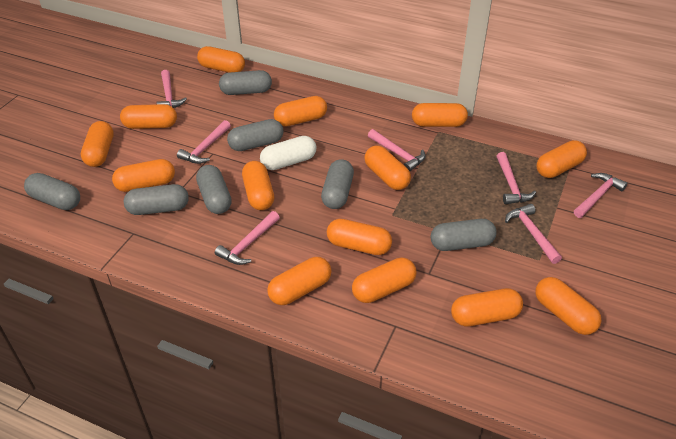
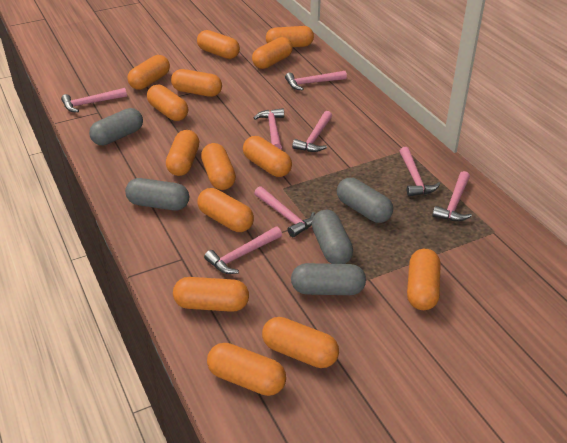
grey capsule: 7 -> 5
pink hammer: 7 -> 8
white capsule: 1 -> 0

